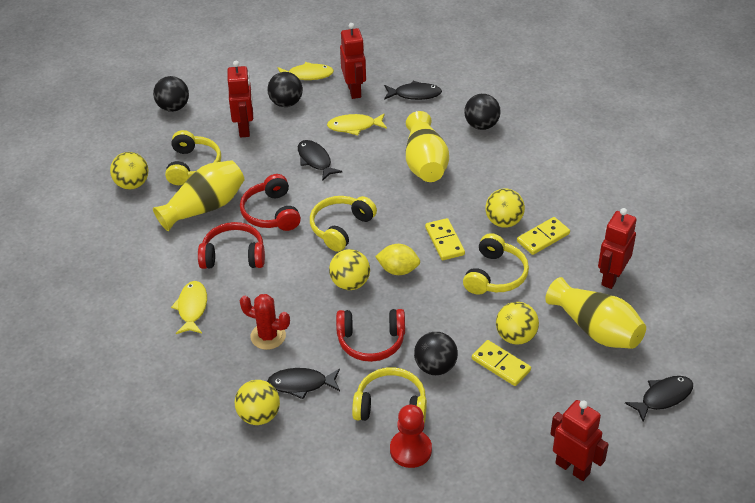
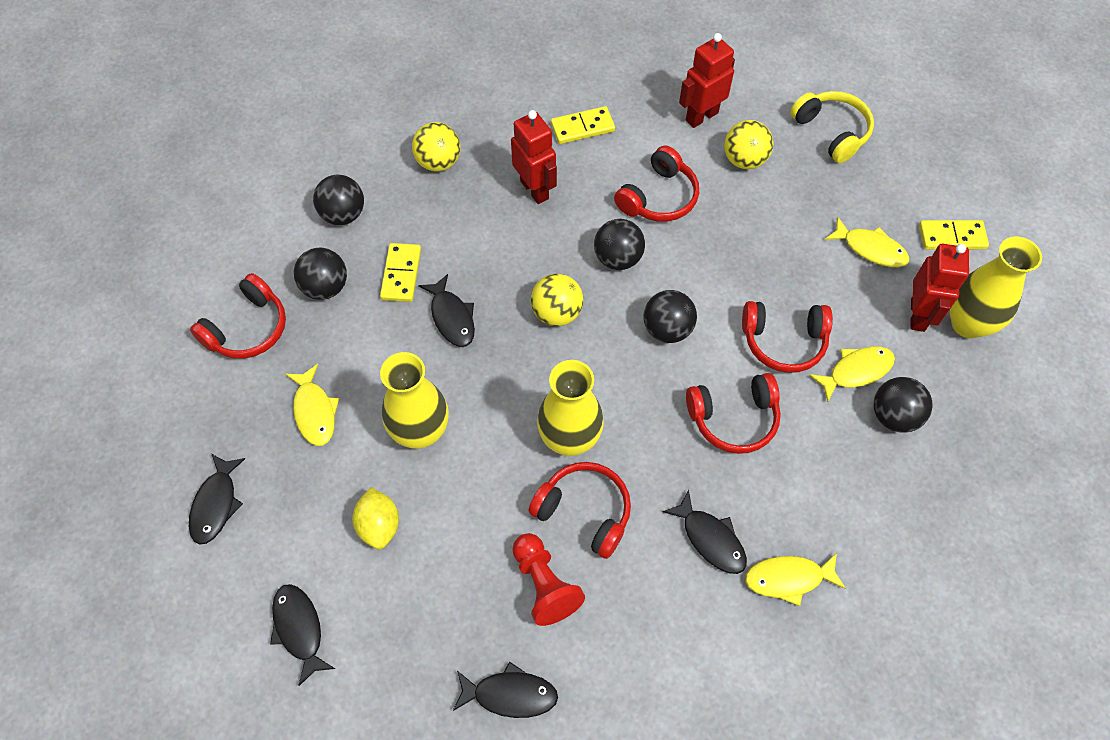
black ball: 4 -> 5
black fish: 4 -> 5
red cactus: 1 -> 0
red headphones: 3 -> 5
red robot: 4 -> 3
yellow ball: 5 -> 3
yellow fish: 3 -> 4
yellow headphones: 4 -> 1

